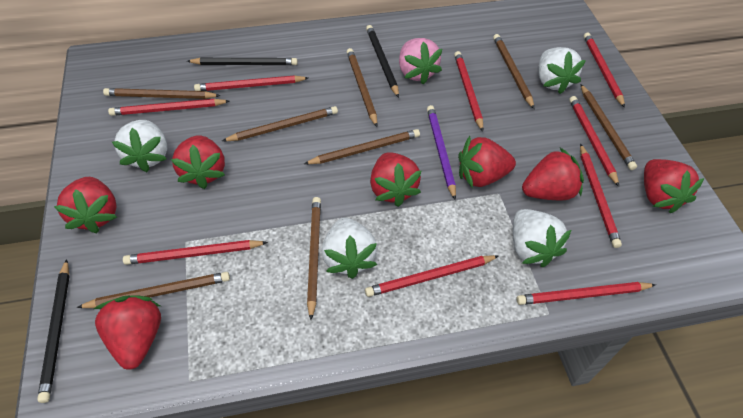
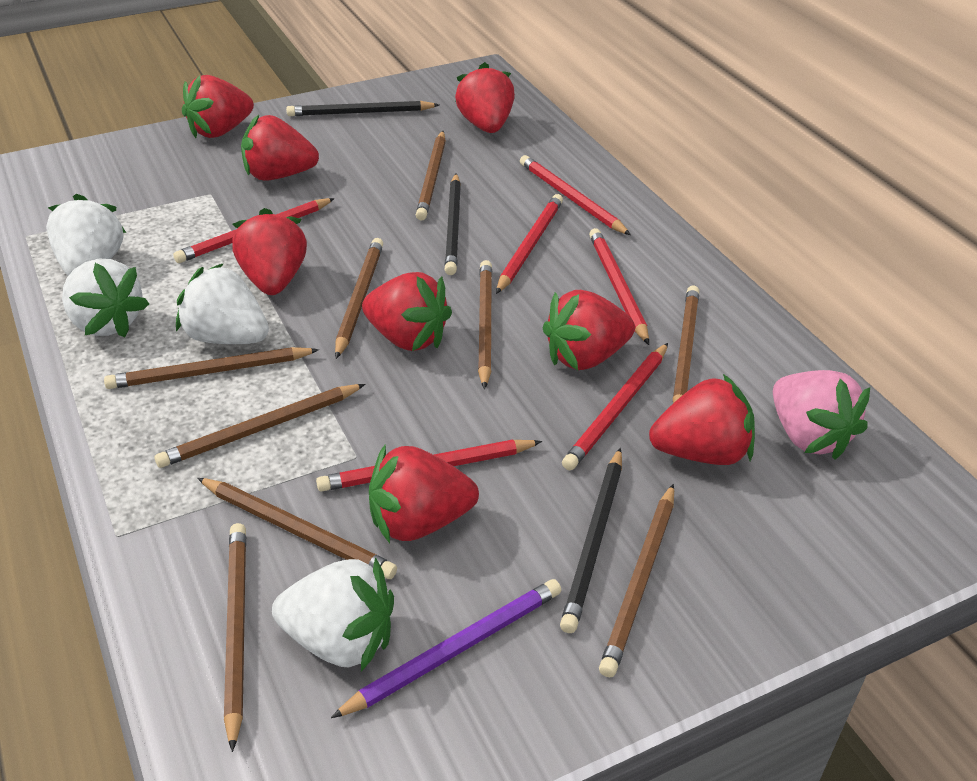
brown pencil: 8 -> 9
red pencil: 9 -> 6
red strawberry: 7 -> 8

